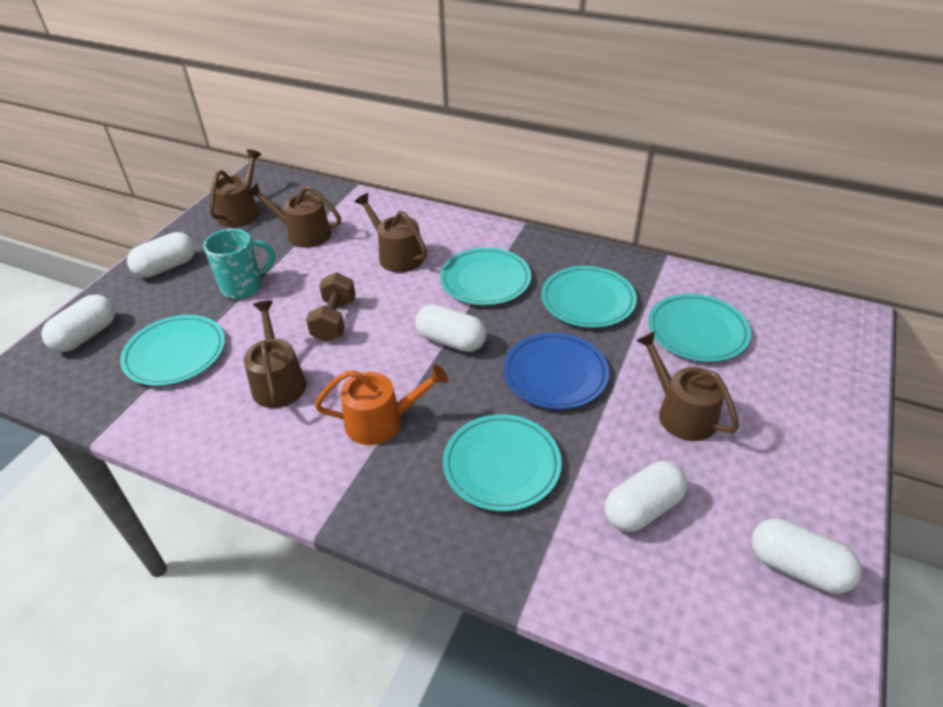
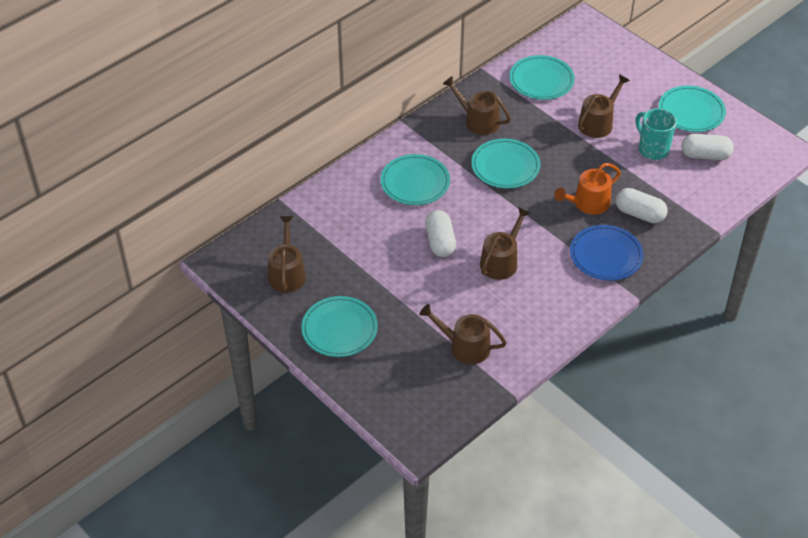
brown dumbbell: 1 -> 0
white capsule: 5 -> 3

